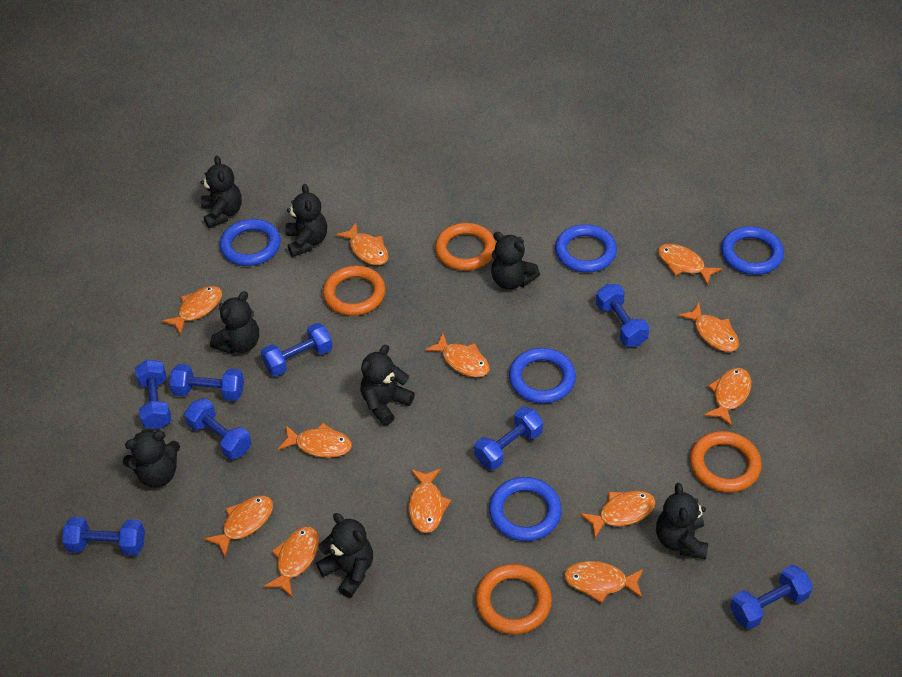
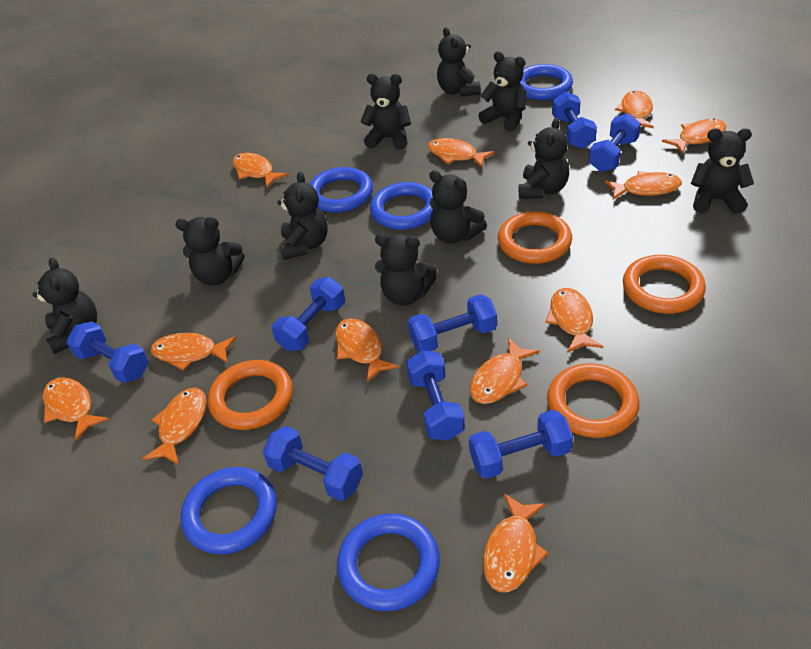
black teddy bear: 8 -> 10

